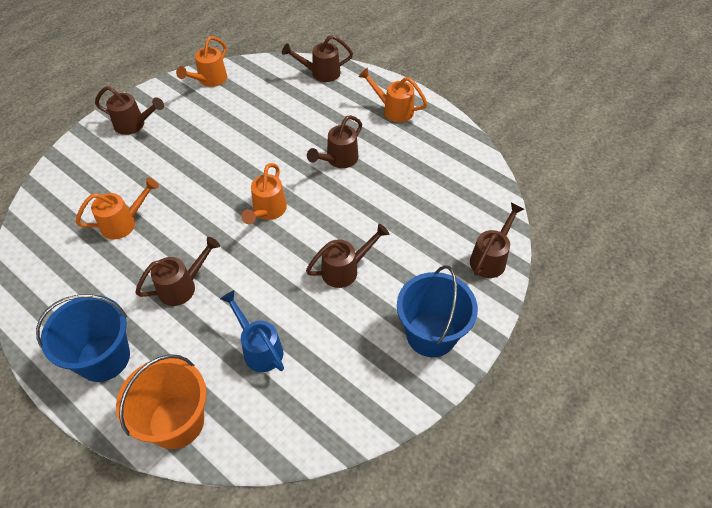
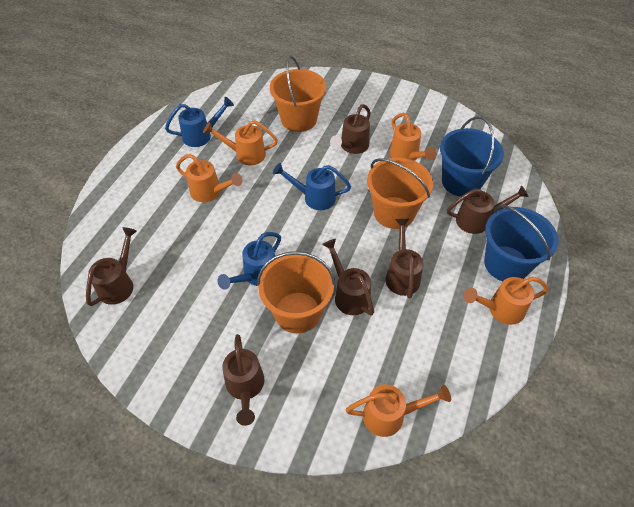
blue watering can: 1 -> 3
orange bucket: 1 -> 3
orange watering can: 4 -> 5

